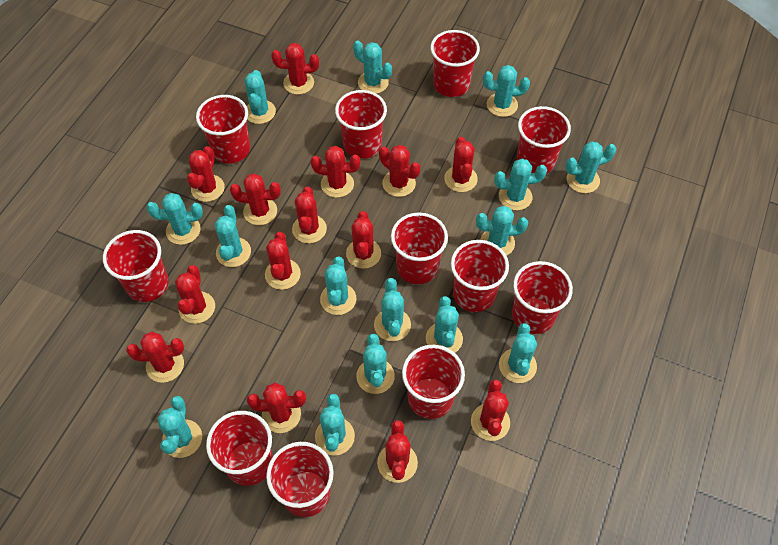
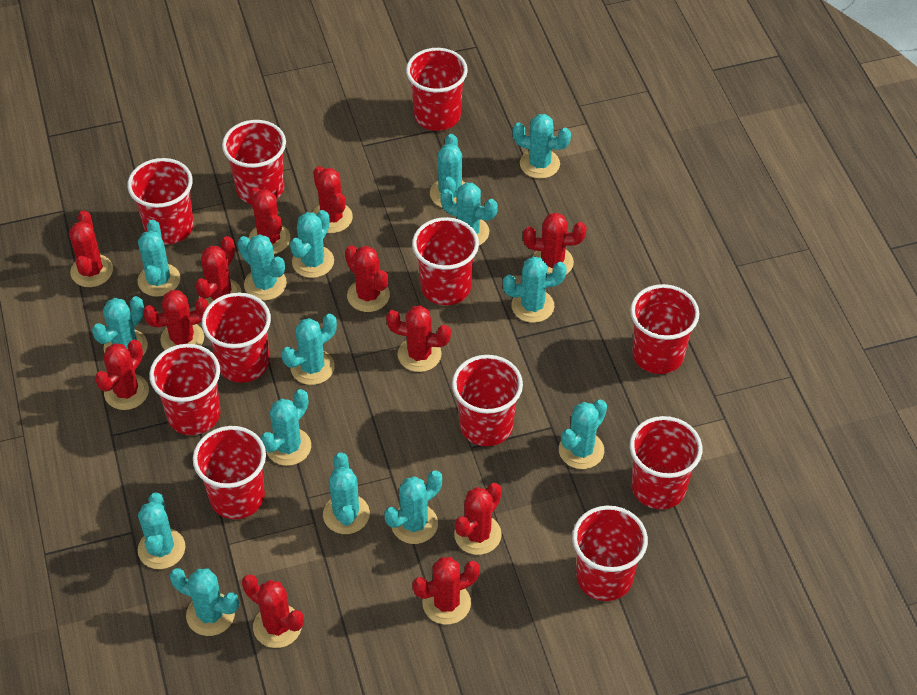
red cactus: 14 -> 12

